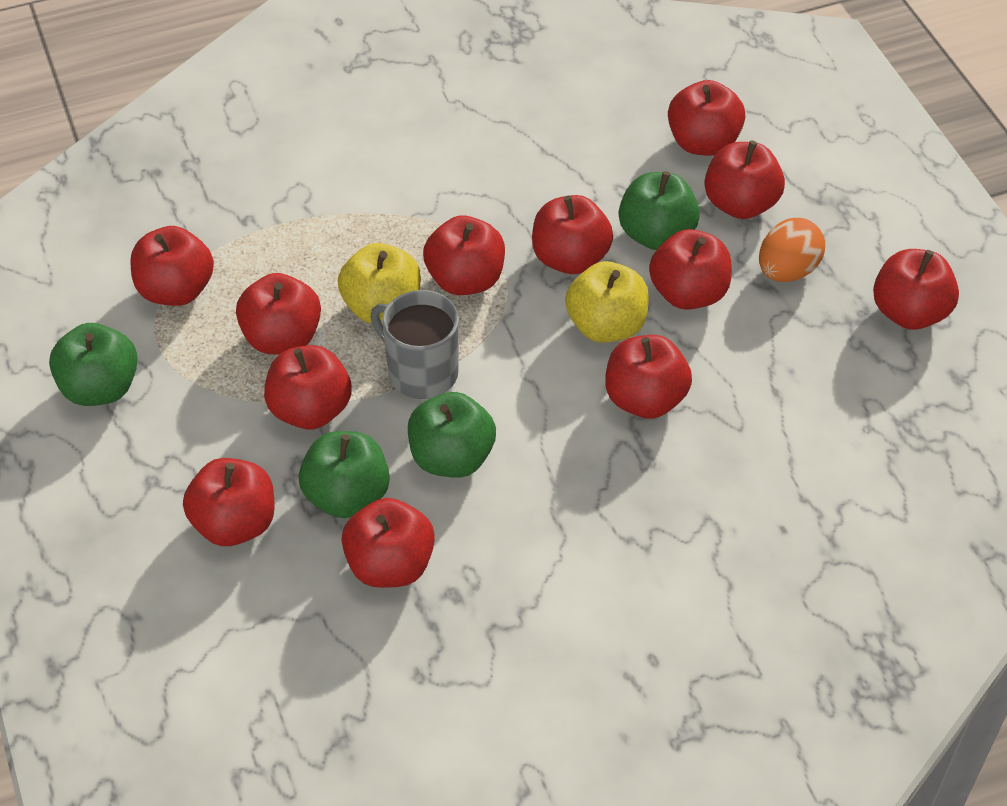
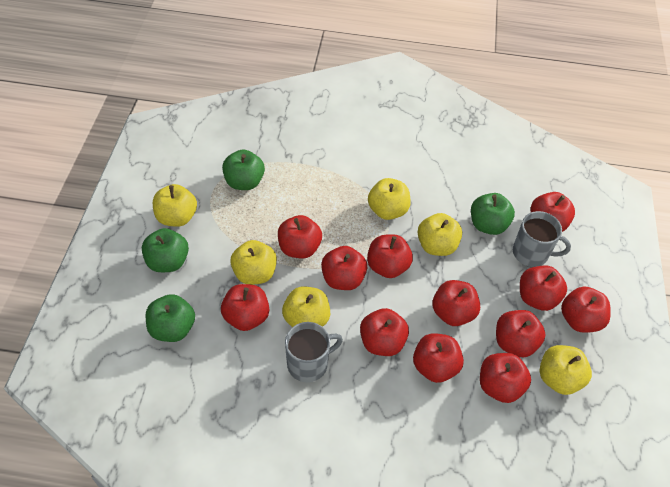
grey mug: 1 -> 2
orange egg: 1 -> 0
yellow apple: 2 -> 6

